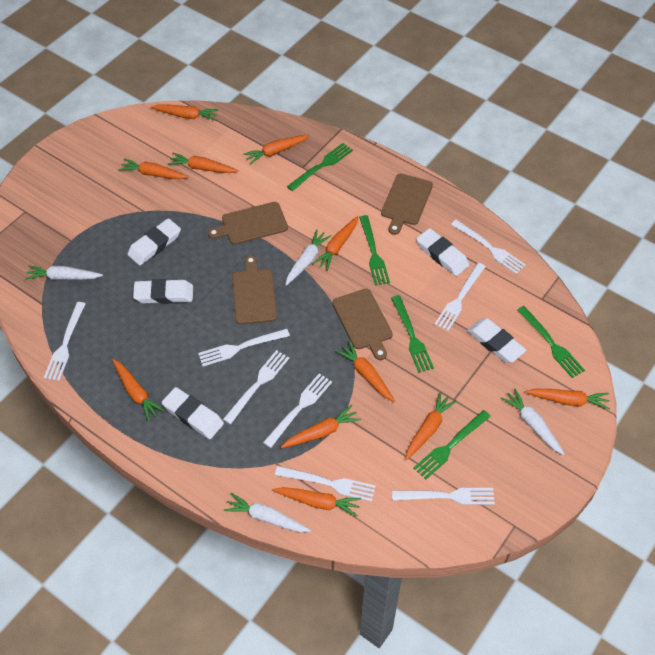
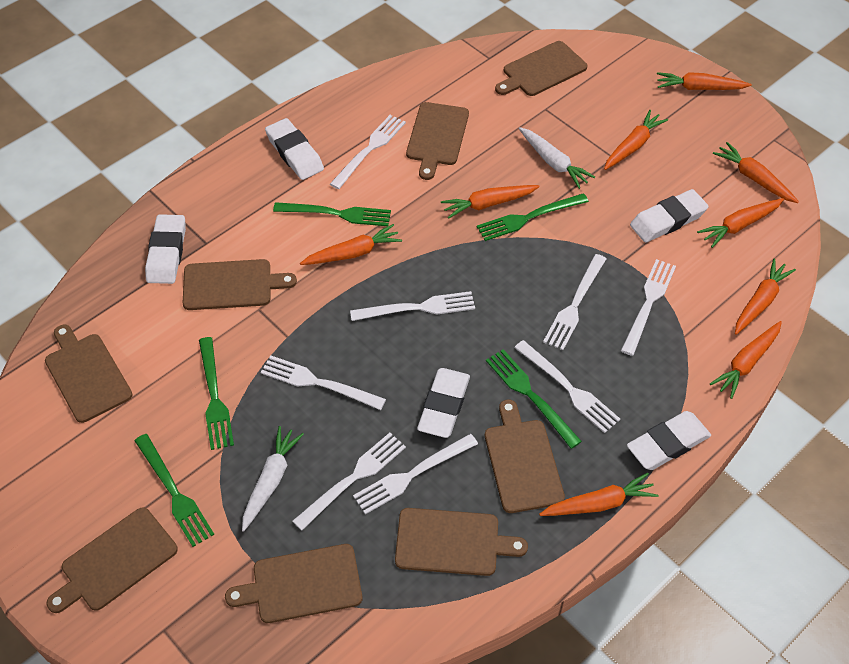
brown cutting board: 4 -> 8
orange carrot: 11 -> 9
white carrot: 4 -> 2

